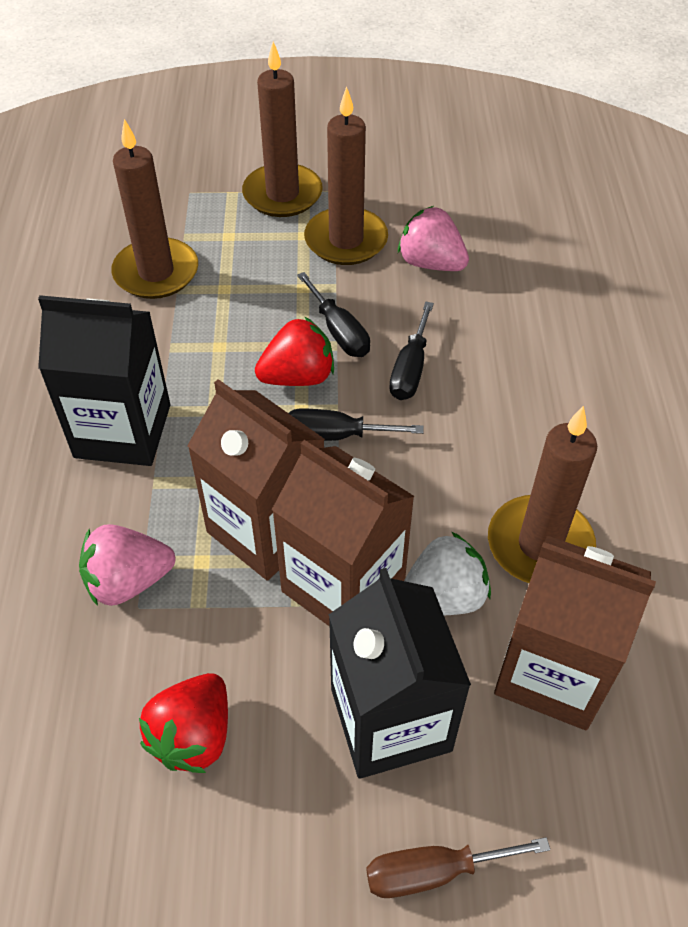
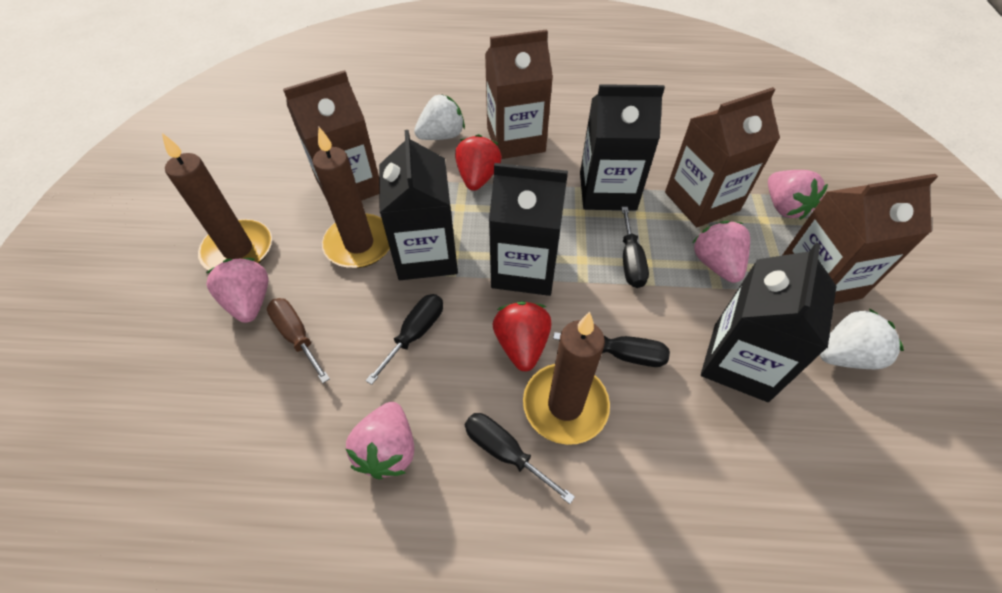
black carton: 2 -> 4
black screwdriver: 3 -> 4
brown candle: 4 -> 3
brown carton: 3 -> 4
pink strawberry: 2 -> 4
white strawberry: 1 -> 2

